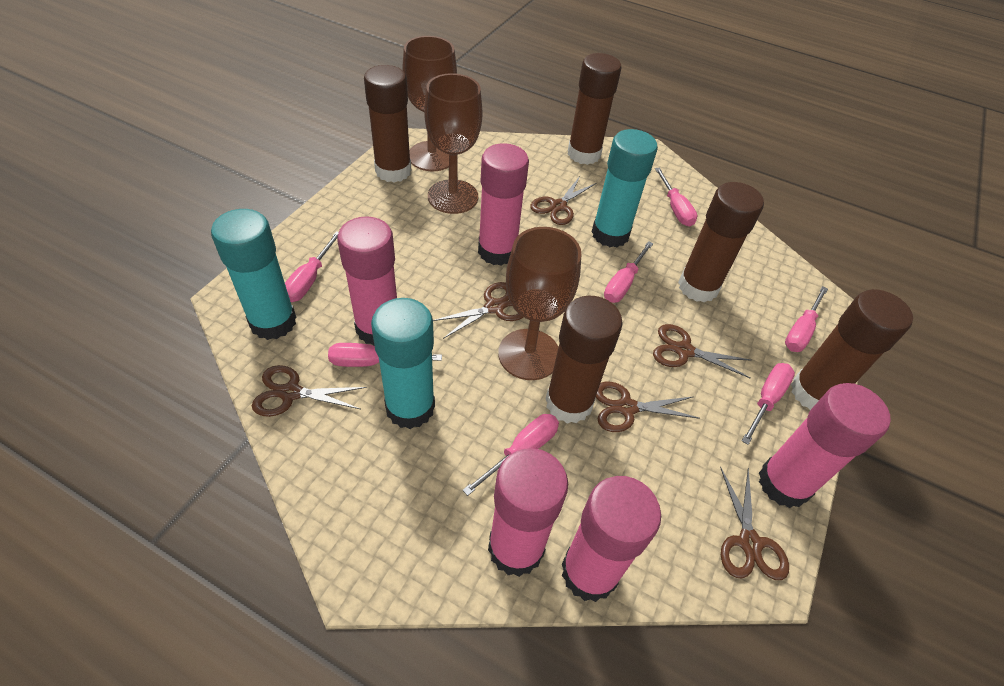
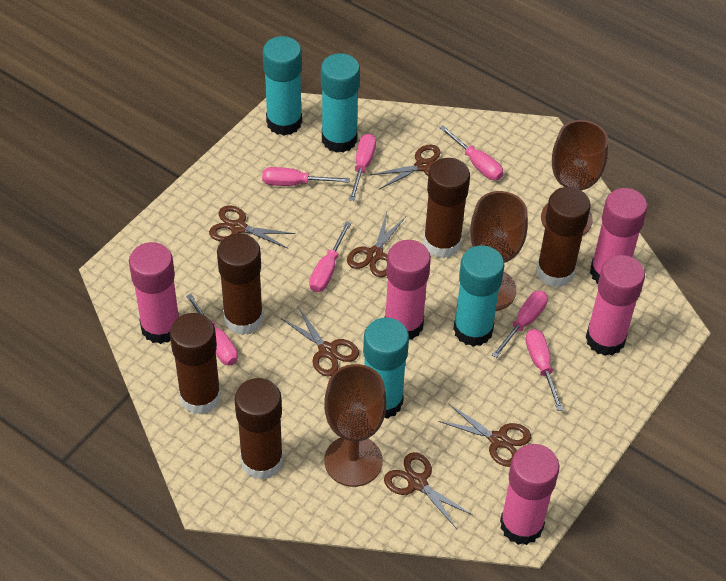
turquoise glue stick: 3 -> 4

